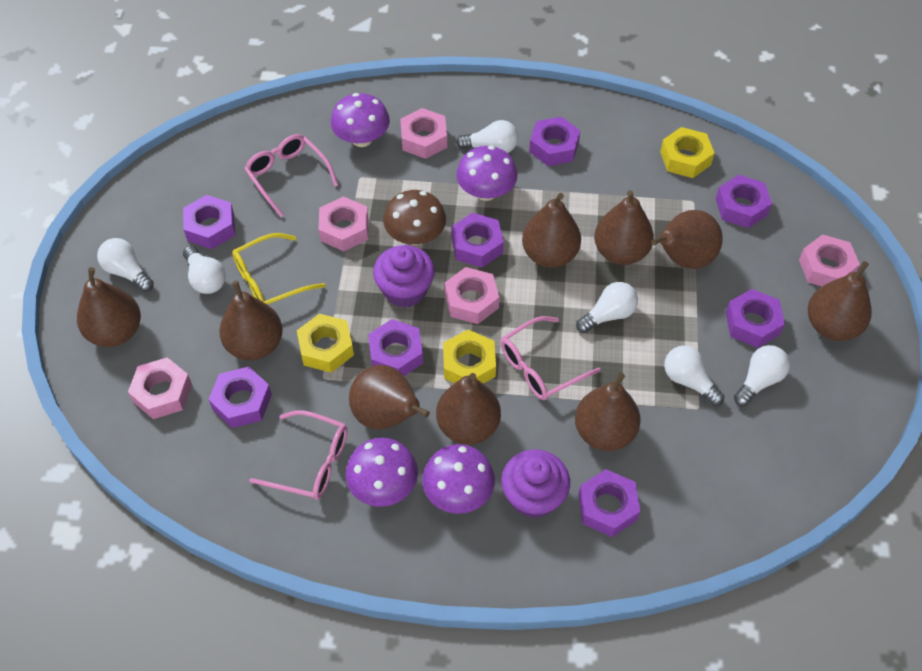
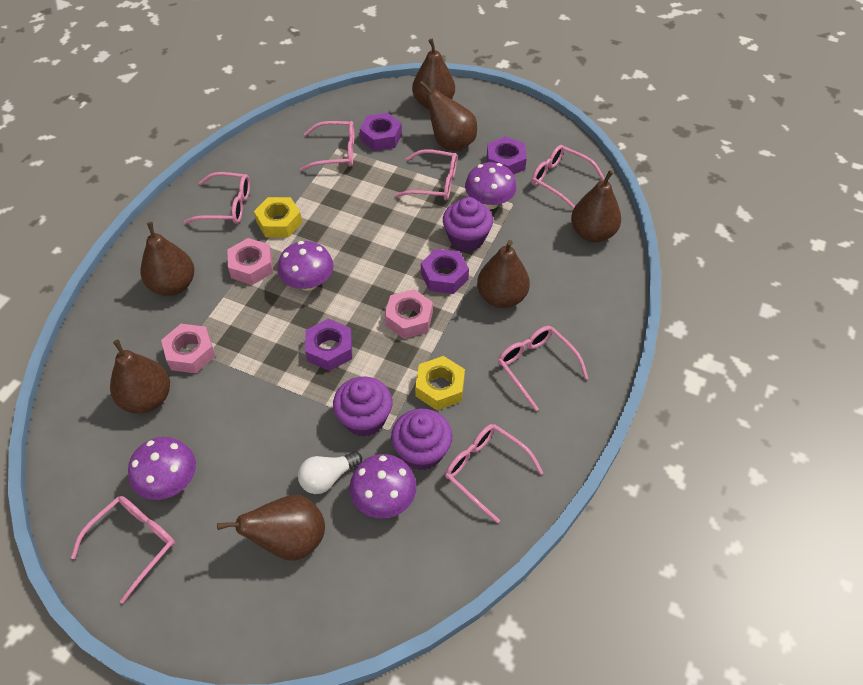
brown mushroom: 1 -> 0
brown pear: 9 -> 7
pink glasses: 3 -> 7
pink nut: 5 -> 3
purple cupcake: 2 -> 3
purple nut: 8 -> 4
white light bulb: 6 -> 1
yellow glasses: 1 -> 0
yellow nut: 3 -> 2

